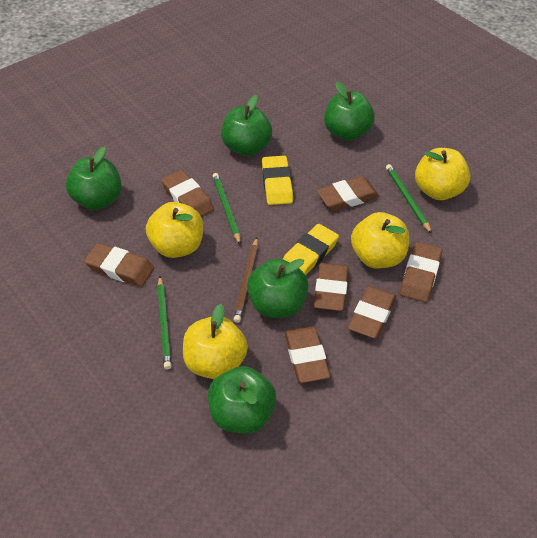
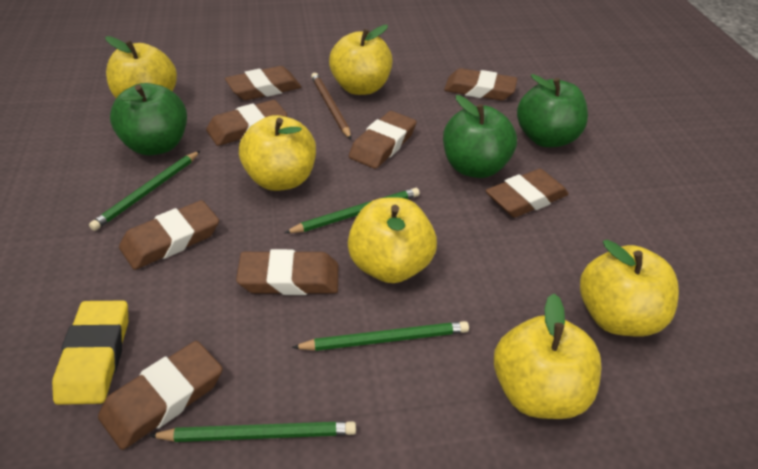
brown eraser: 7 -> 8
green apple: 5 -> 3
green pencil: 3 -> 4
yellow apple: 4 -> 6
yellow eraser: 2 -> 1

